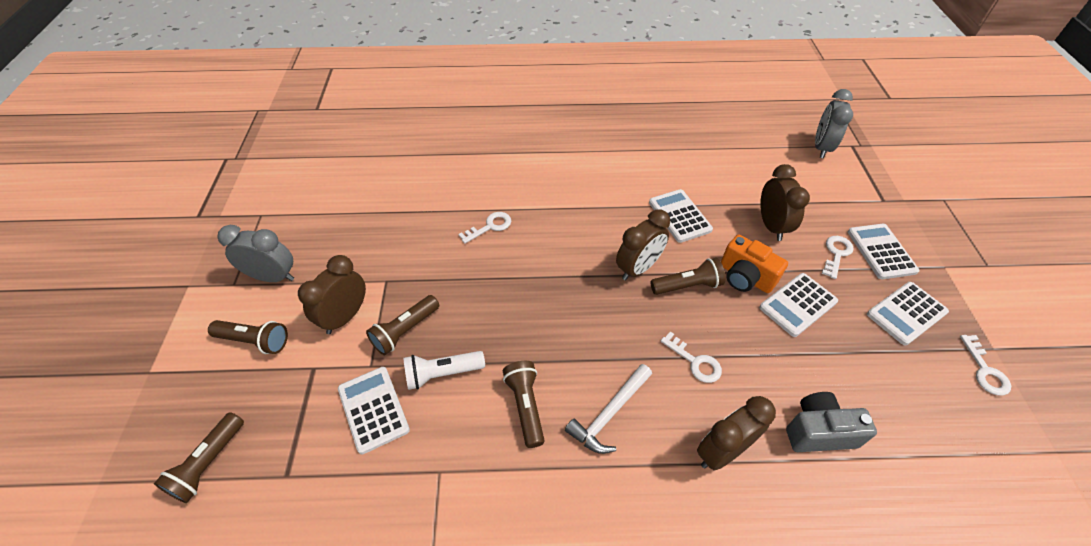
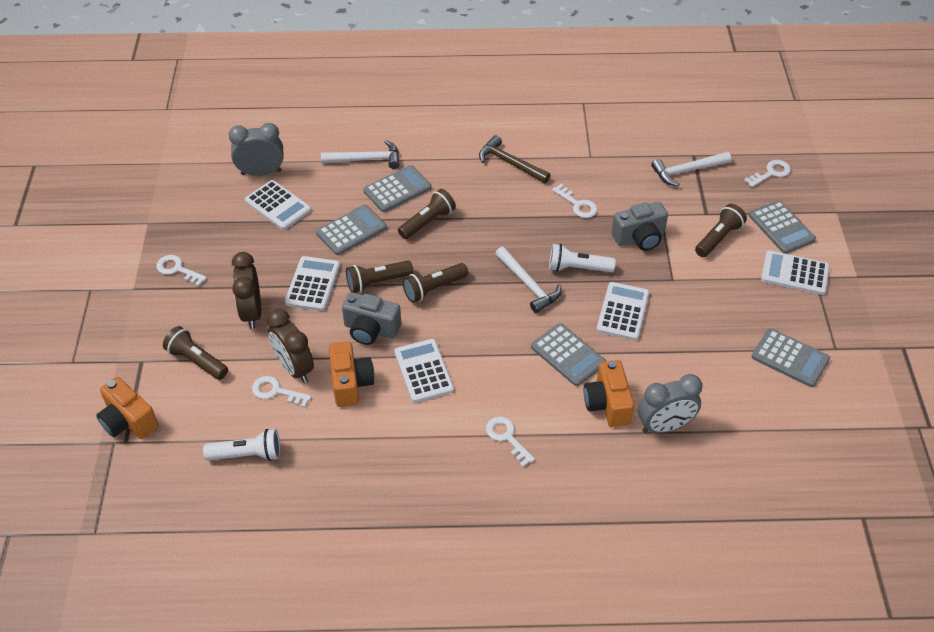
brown clock: 4 -> 2
brown hammer: 0 -> 1
grey calculator: 0 -> 5
grey camera: 1 -> 2
orange camera: 1 -> 3
white flashlight: 1 -> 2
white hammer: 1 -> 3
white key: 4 -> 5

